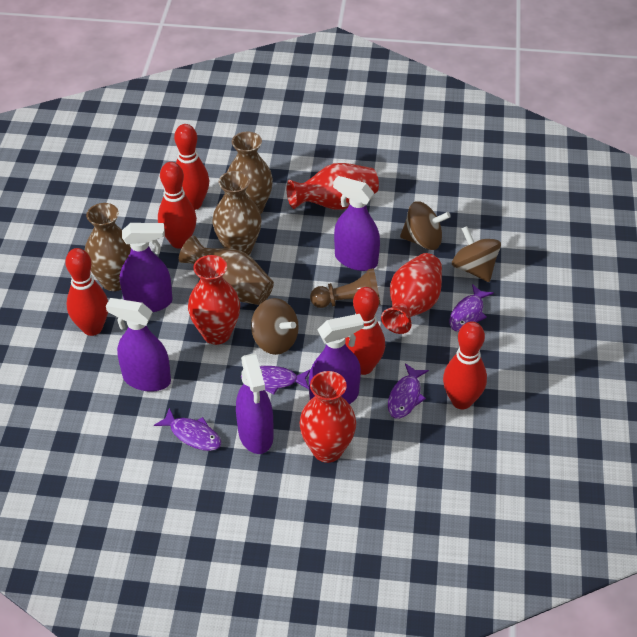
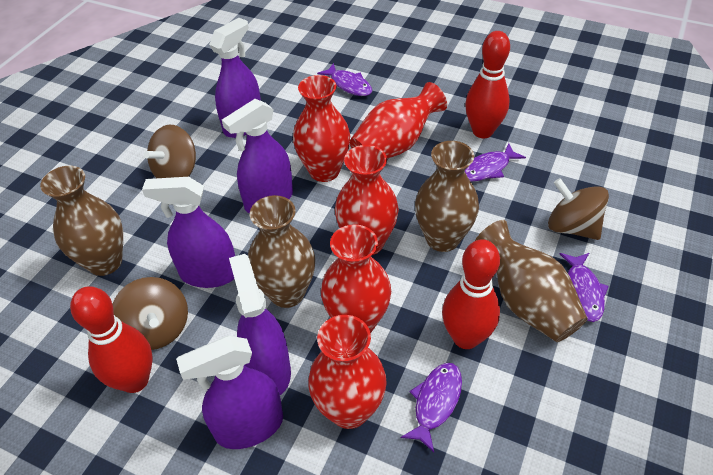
brown pawn: 1 -> 0
red bowling pin: 5 -> 3
red vase: 4 -> 5

